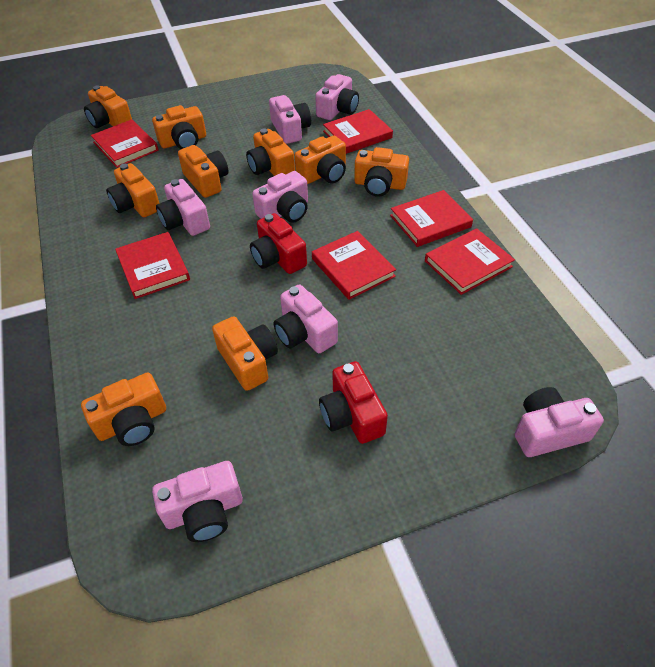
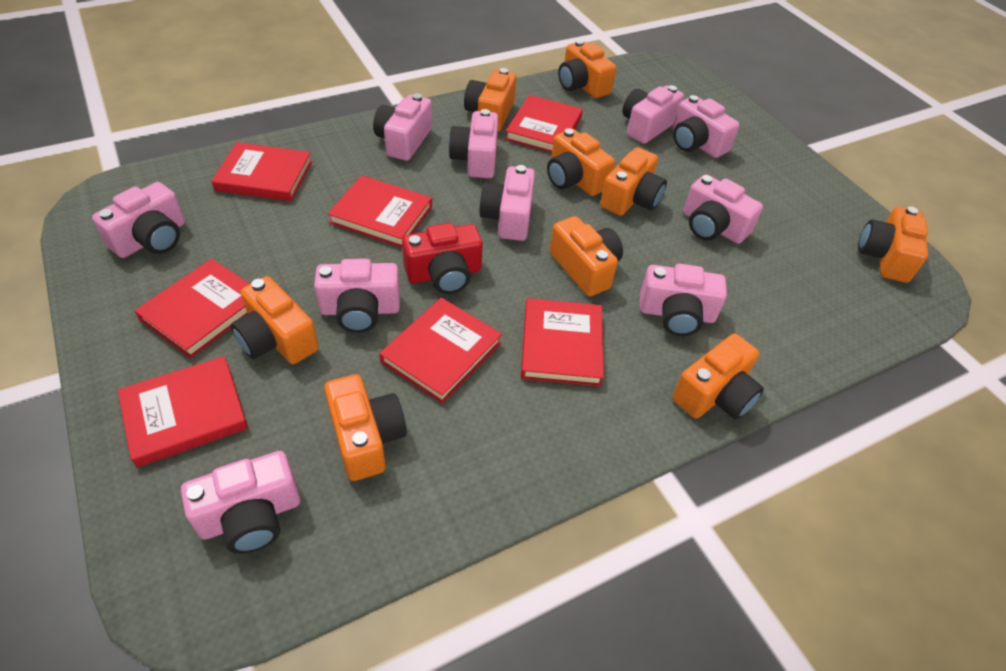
pink camera: 7 -> 10
red book: 6 -> 7
red camera: 2 -> 1

